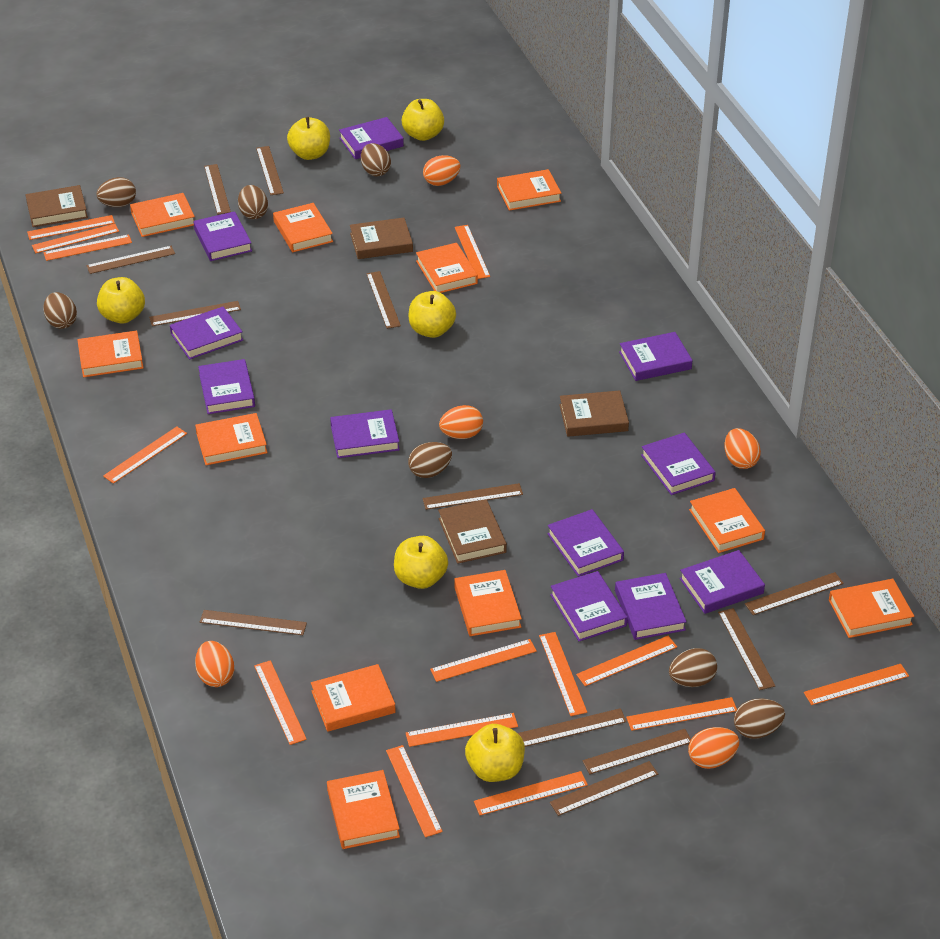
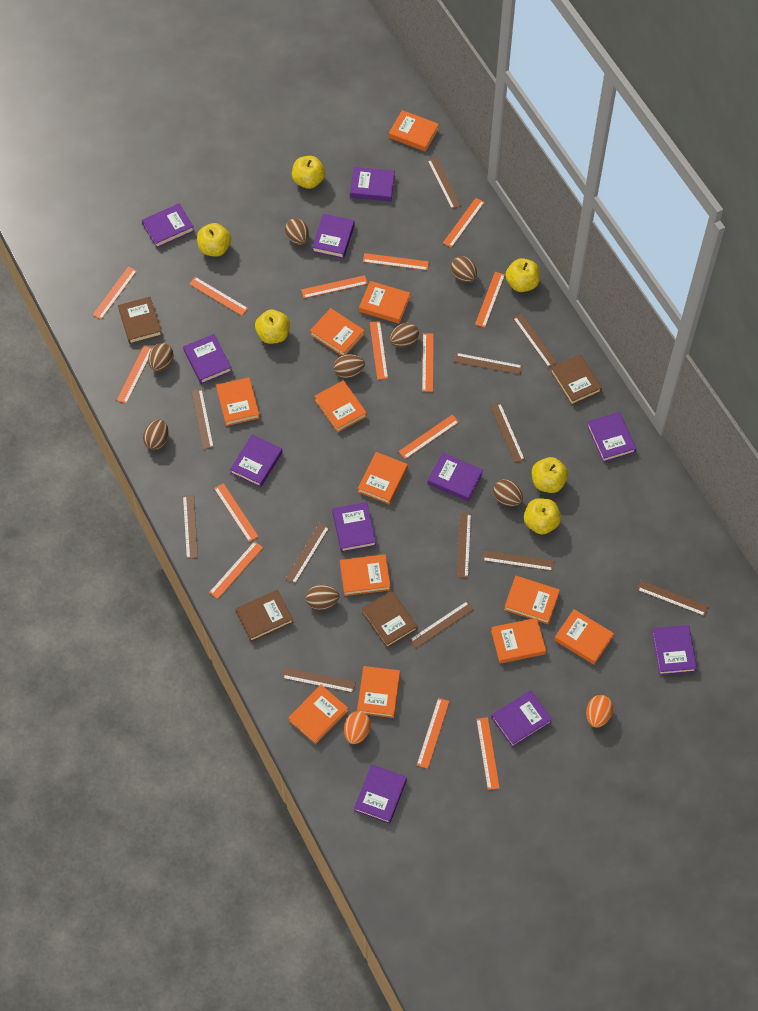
brown egg: 7 -> 8
orange book: 11 -> 12
orange egg: 5 -> 2

